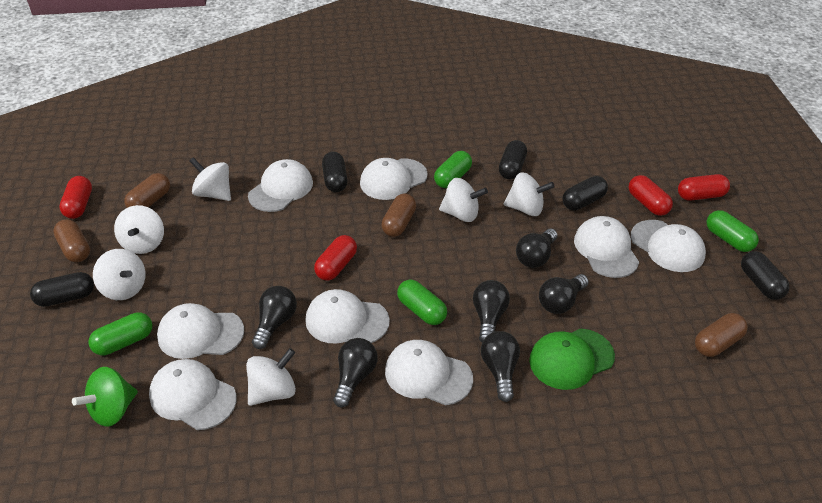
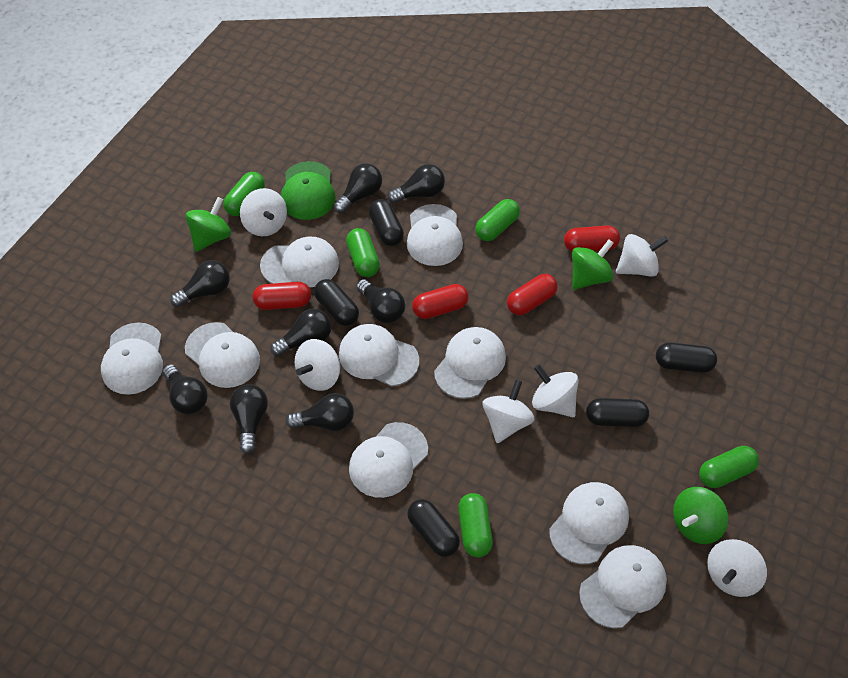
black light bulb: 6 -> 8
brown capsule: 4 -> 0
green capsule: 4 -> 5
green spinning top: 1 -> 3
white cap: 8 -> 9

